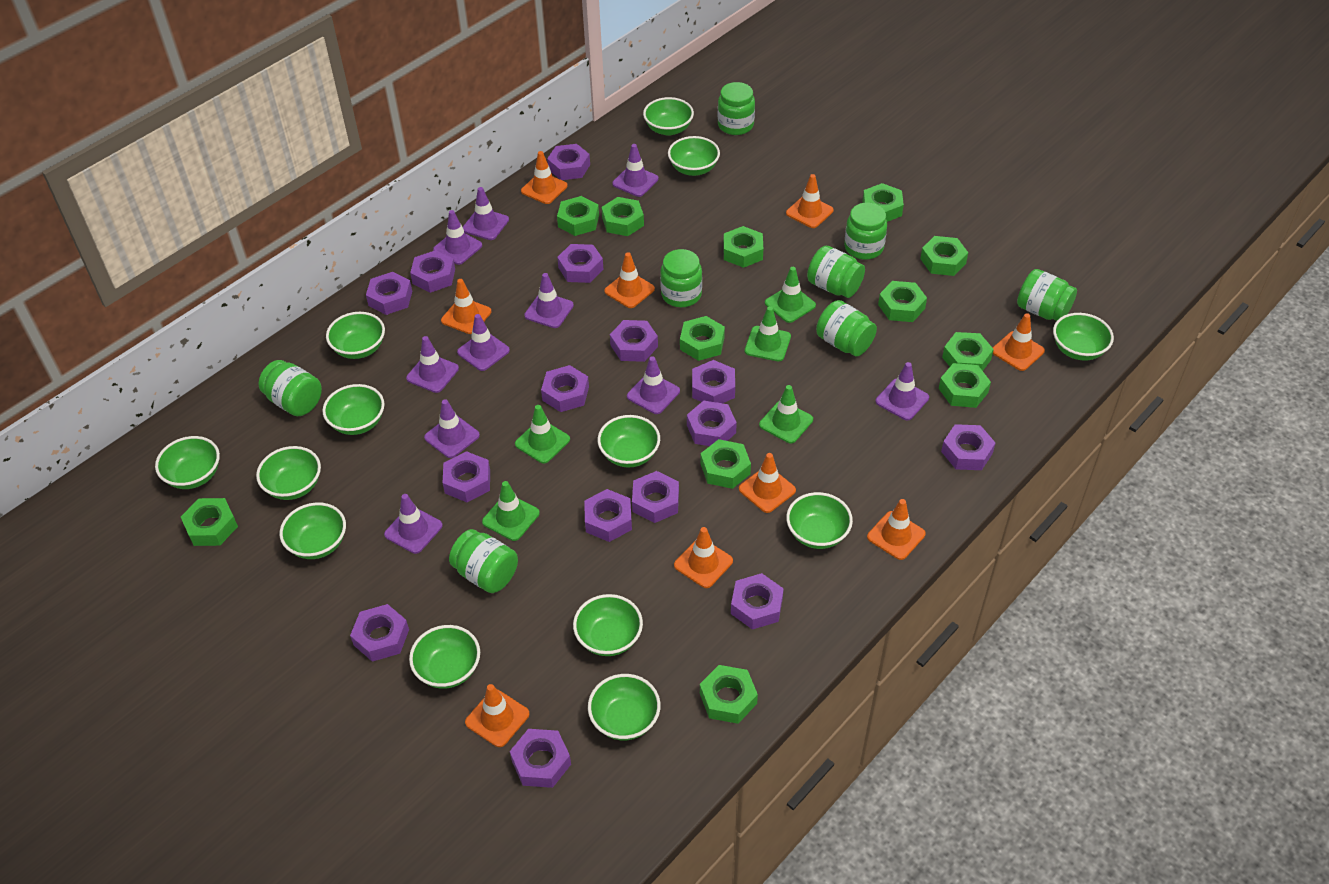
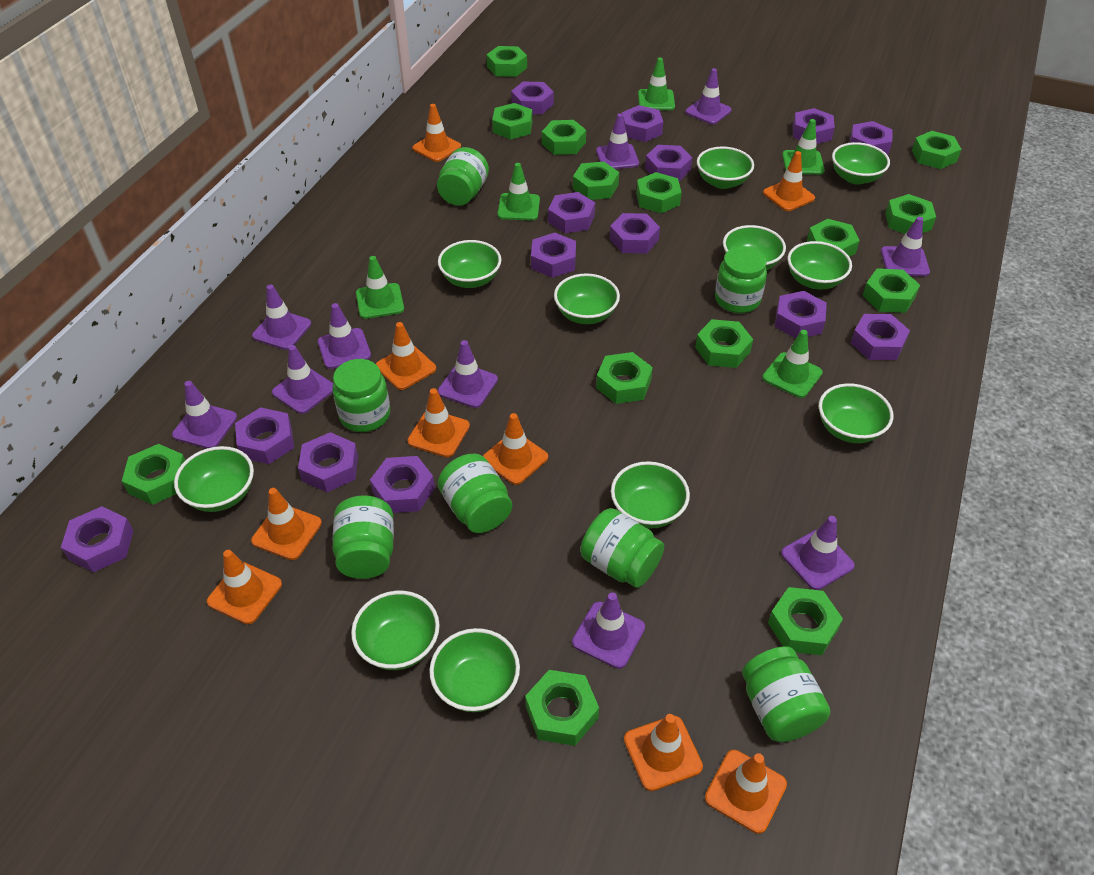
green bowl: 13 -> 11
green jar: 8 -> 7
green nut: 12 -> 14
purple nut: 15 -> 14

